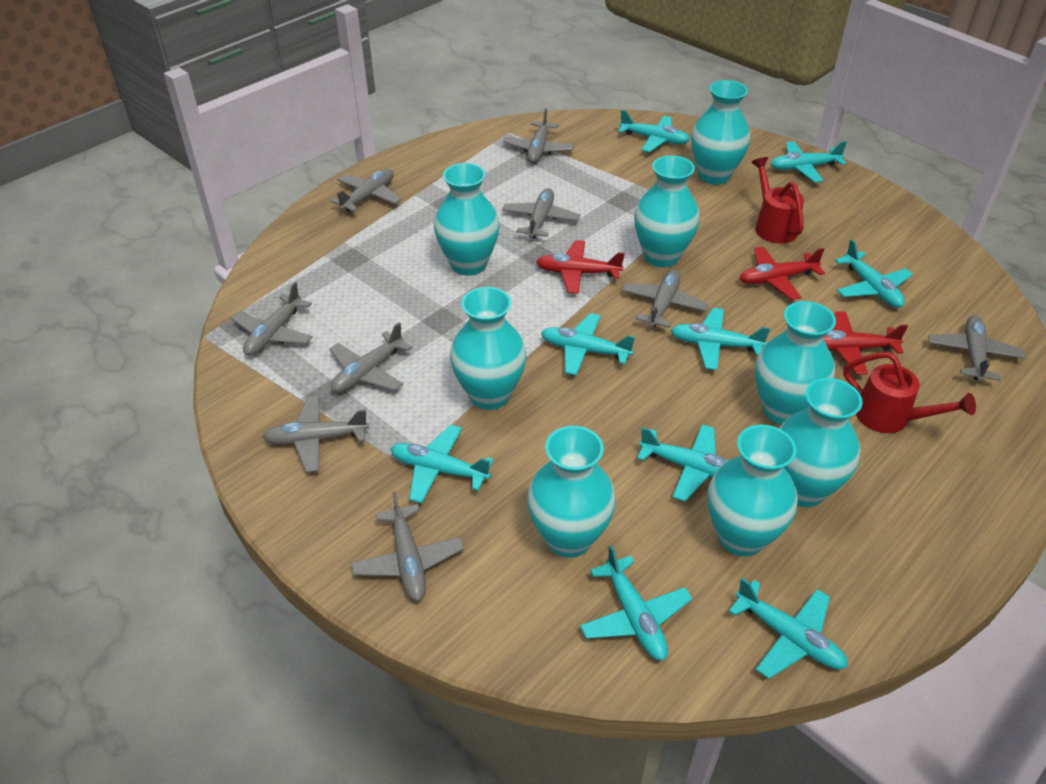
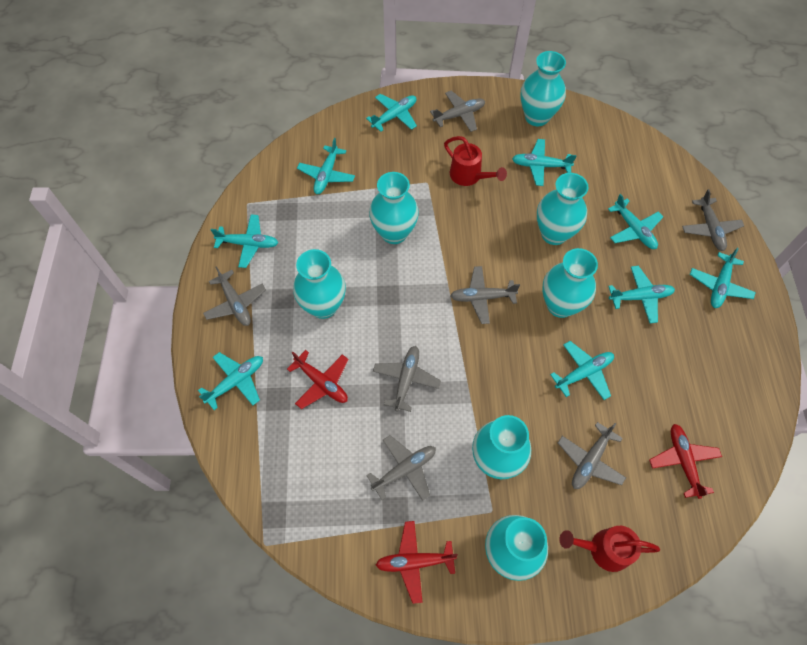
grey plane: 9 -> 7
turquoise vase: 8 -> 7

